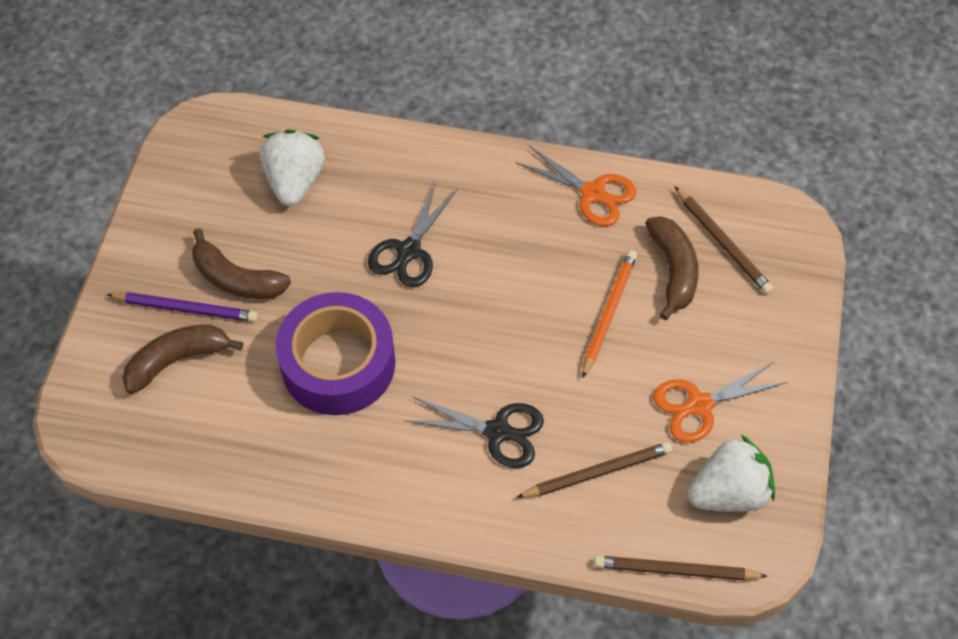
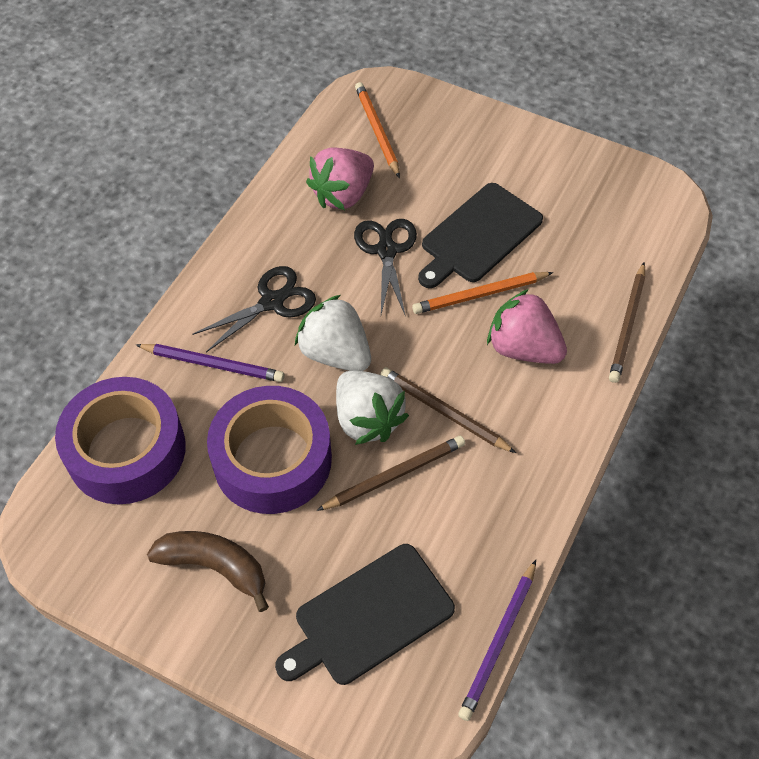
black cutting board: 0 -> 2
brown banana: 3 -> 1
orange pencil: 1 -> 2
orange scissors: 2 -> 0
pink strawberry: 0 -> 2
purple pencil: 1 -> 2
purple tape: 1 -> 2

